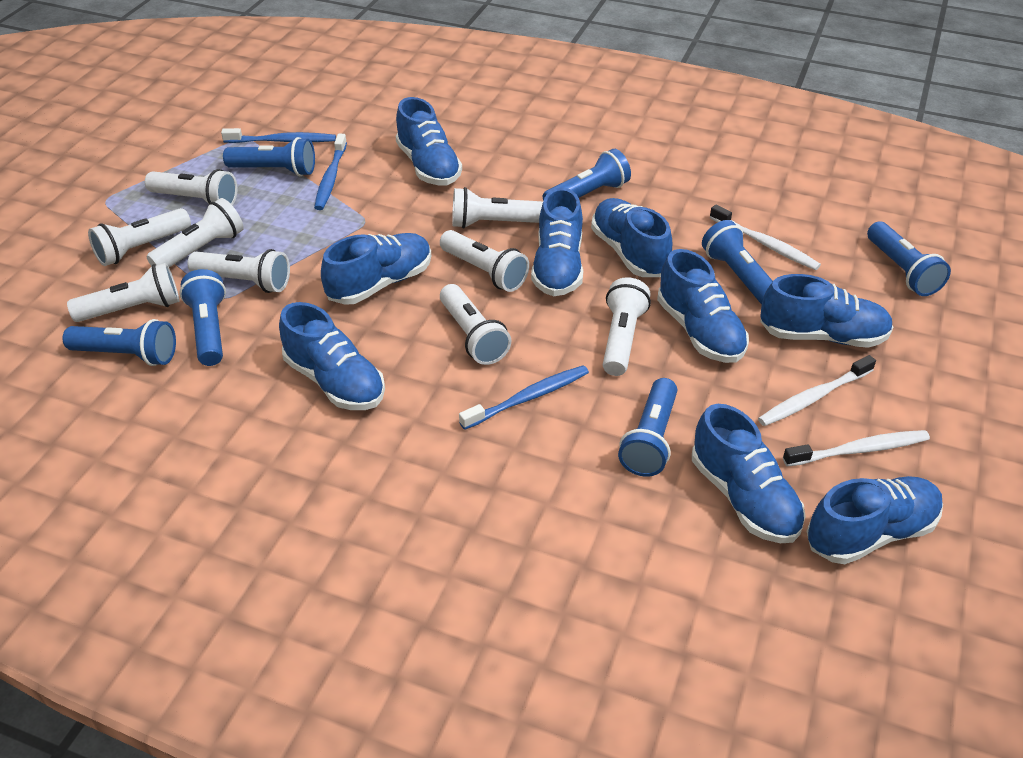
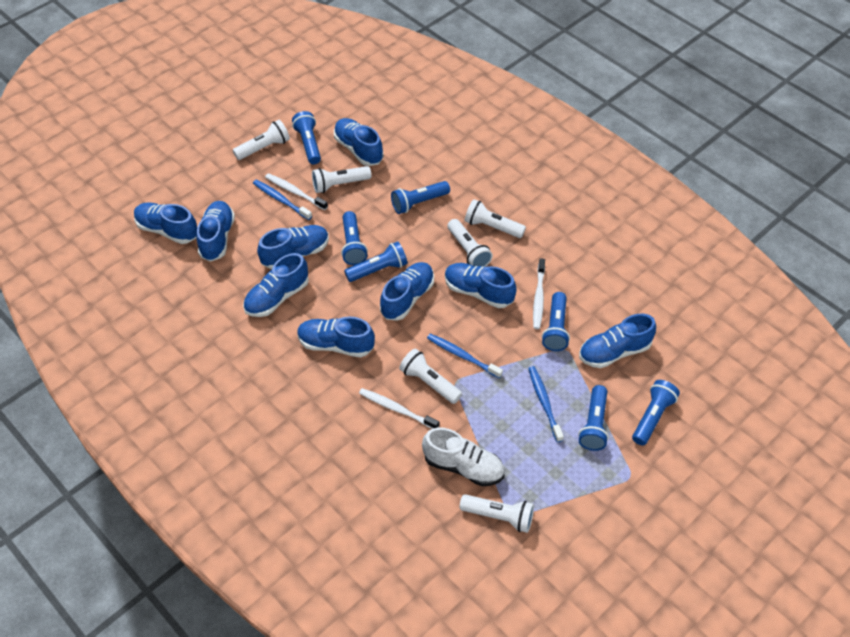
white flashlight: 9 -> 6
white shoe: 0 -> 1

